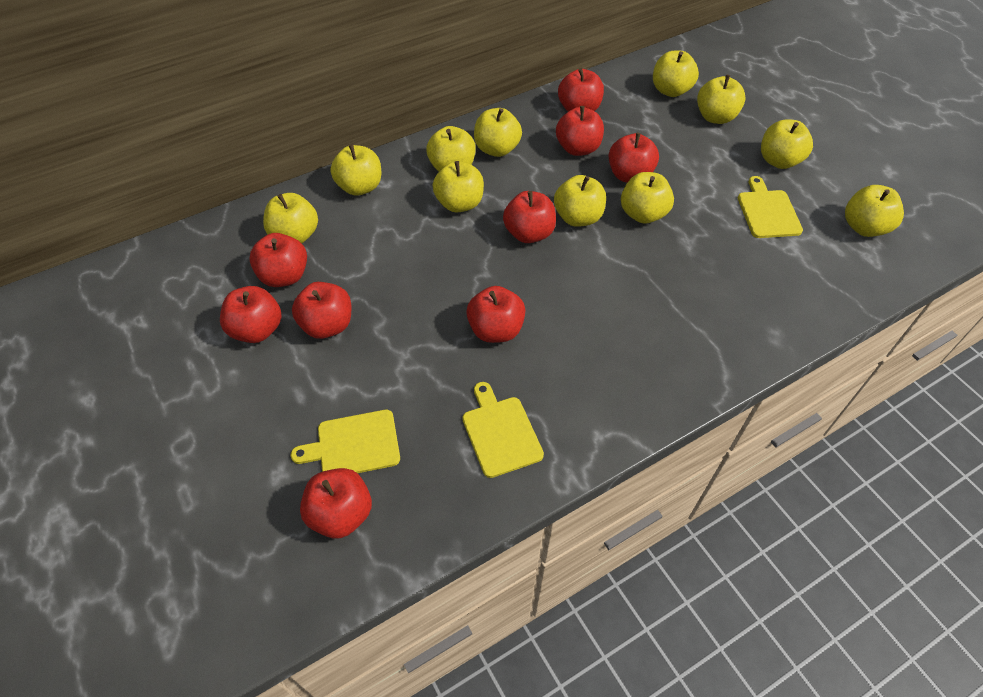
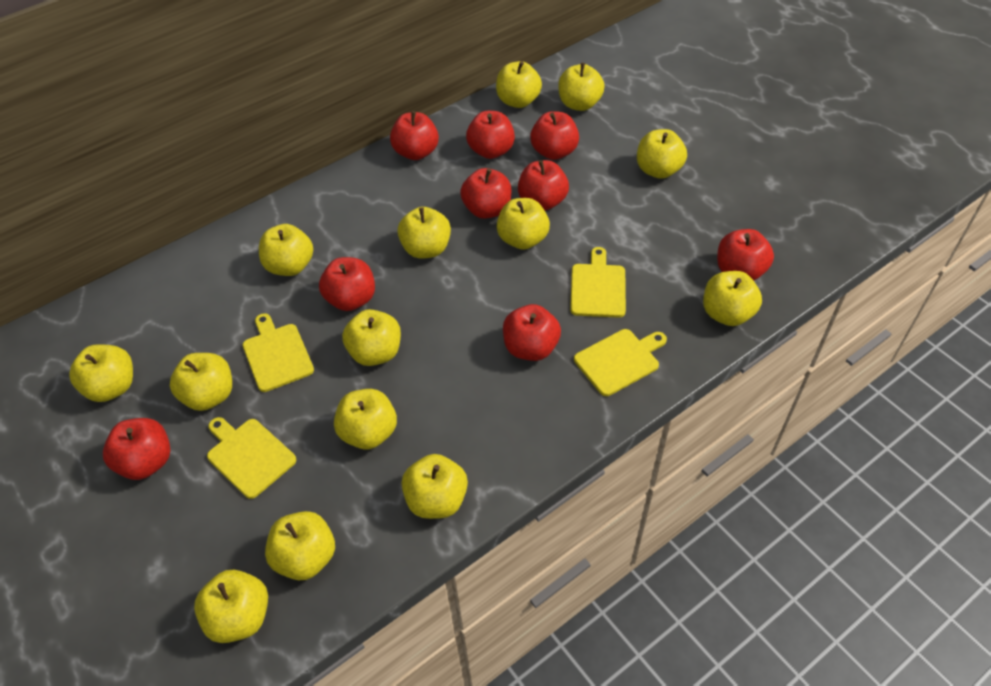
yellow apple: 11 -> 14
yellow cutting board: 3 -> 4

